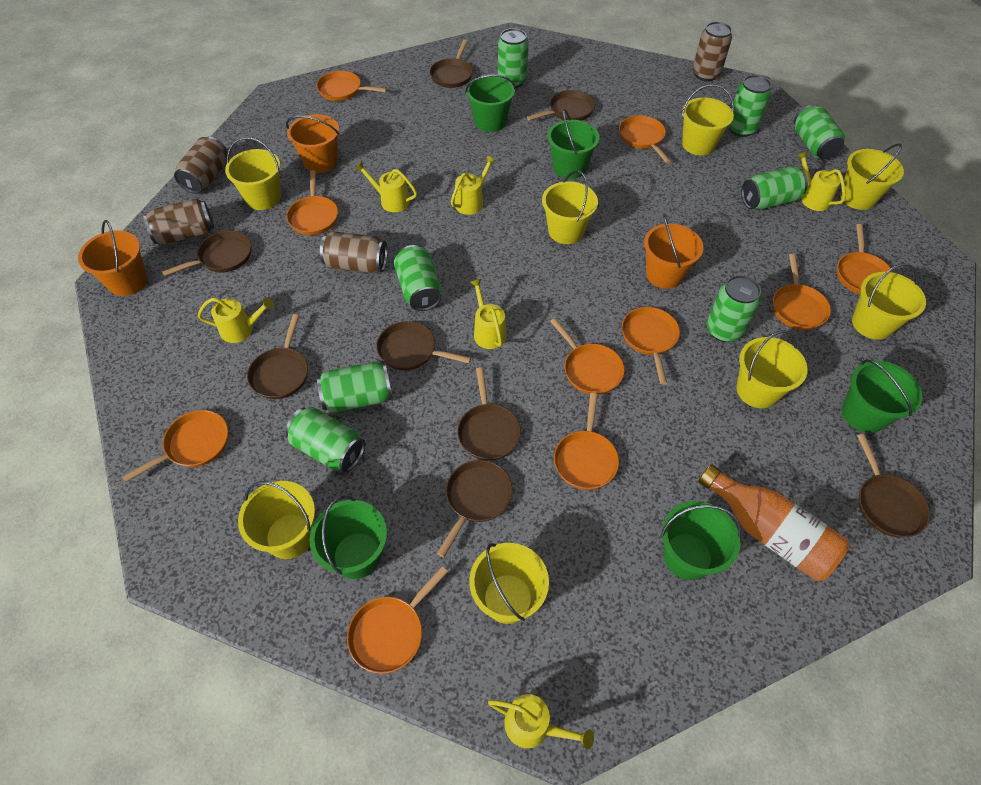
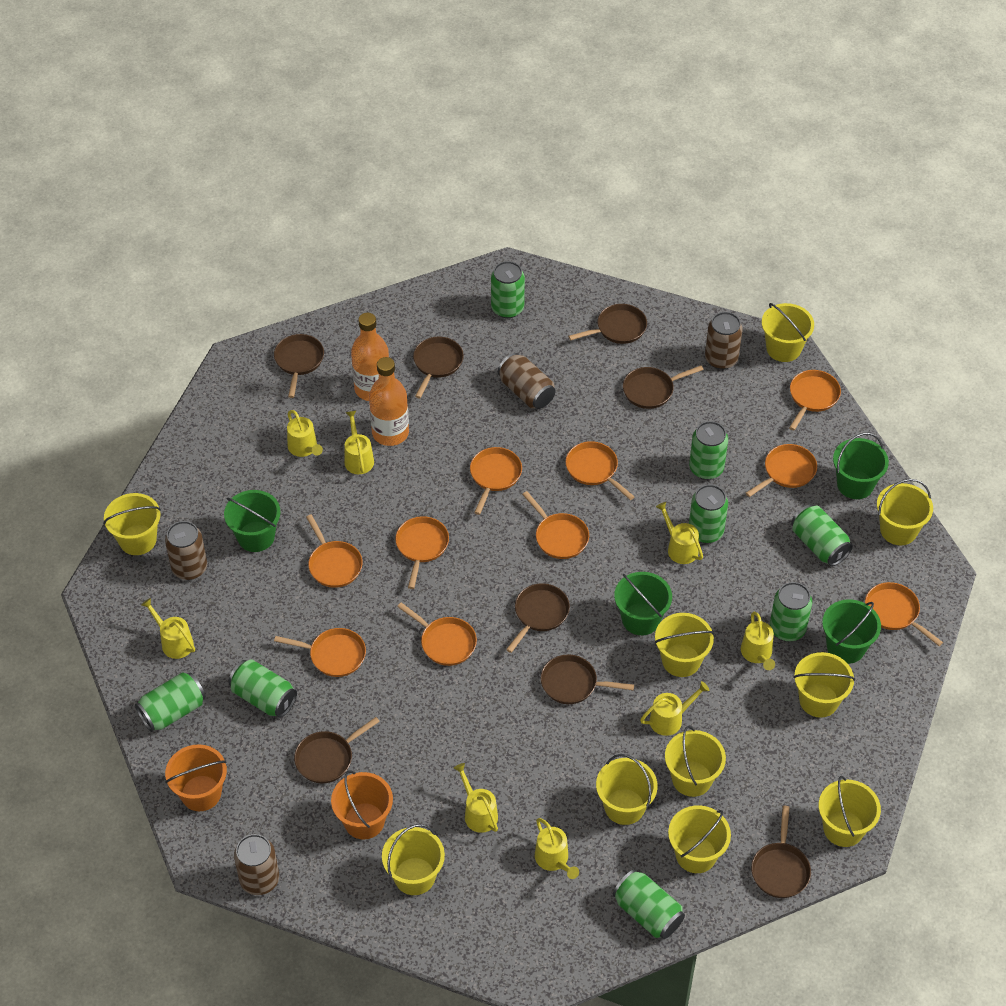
green bucket: 5 -> 4
orange bottle: 1 -> 2
orange bucket: 3 -> 2
yellow bucket: 8 -> 10
yellow watering can: 6 -> 8

